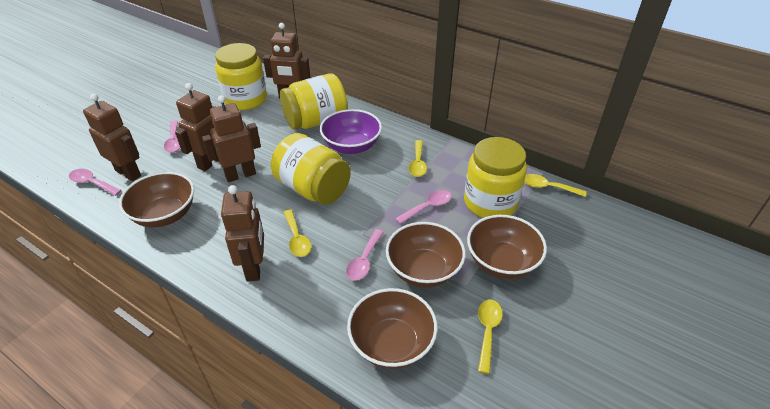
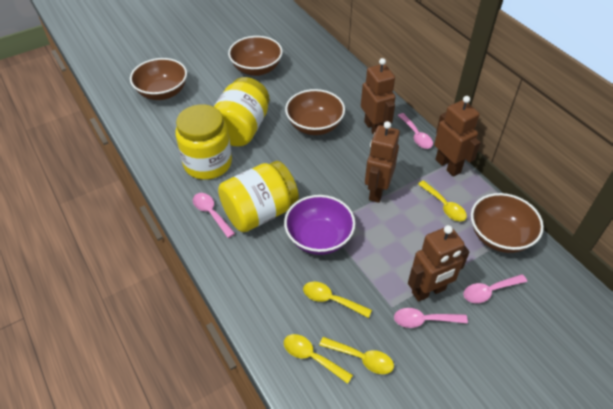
brown robot: 5 -> 4
yellow jar: 4 -> 3

